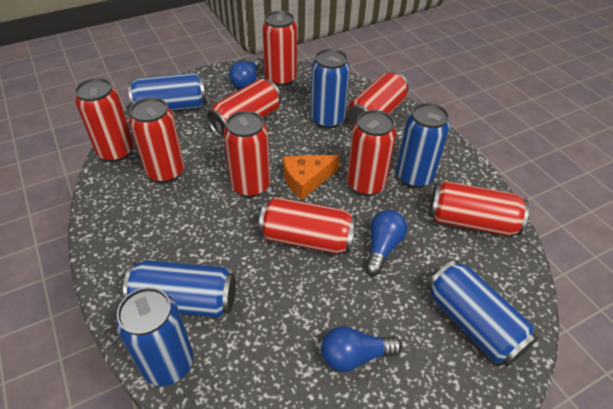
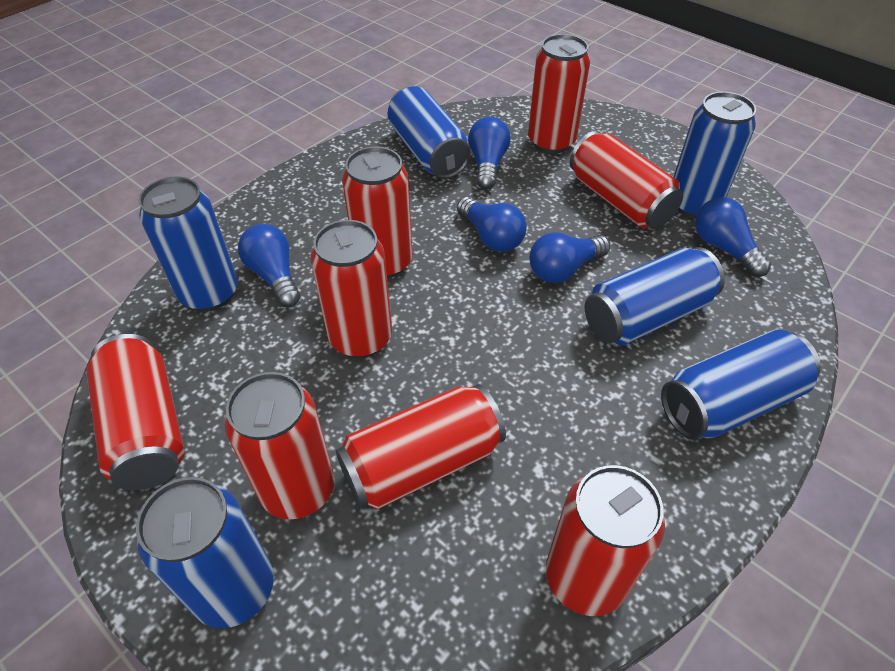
blue light bulb: 3 -> 5
orange cheese: 1 -> 0
red can: 9 -> 8

